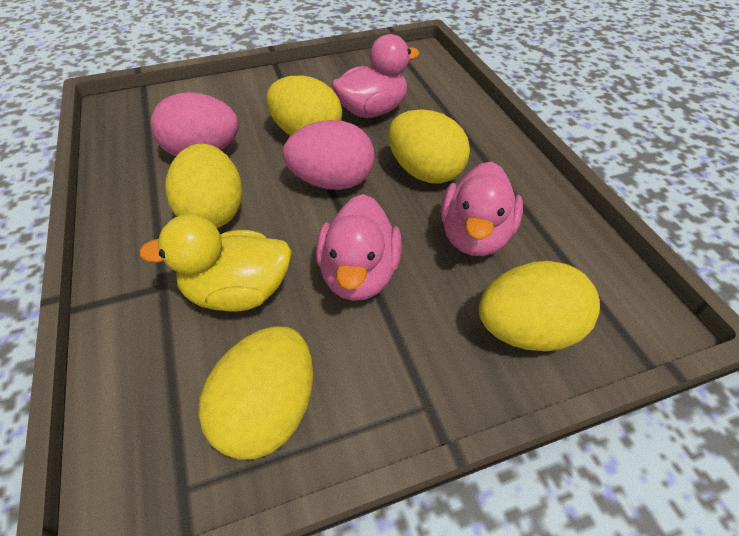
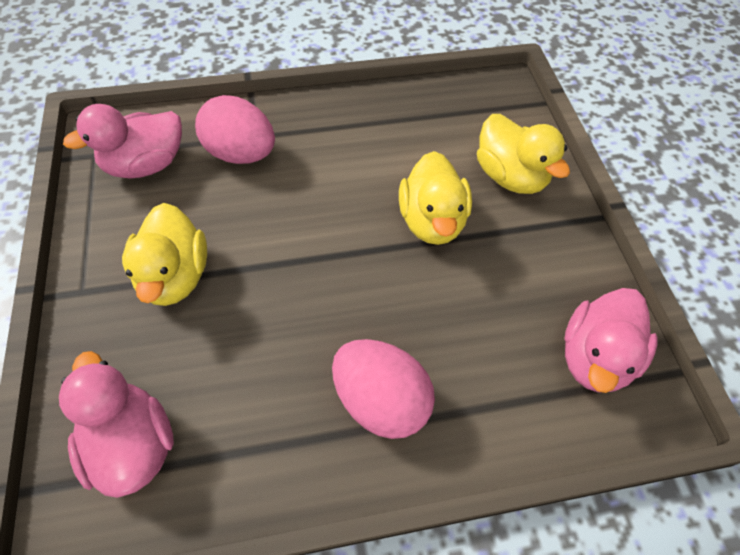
yellow duck: 1 -> 3
yellow egg: 5 -> 0

